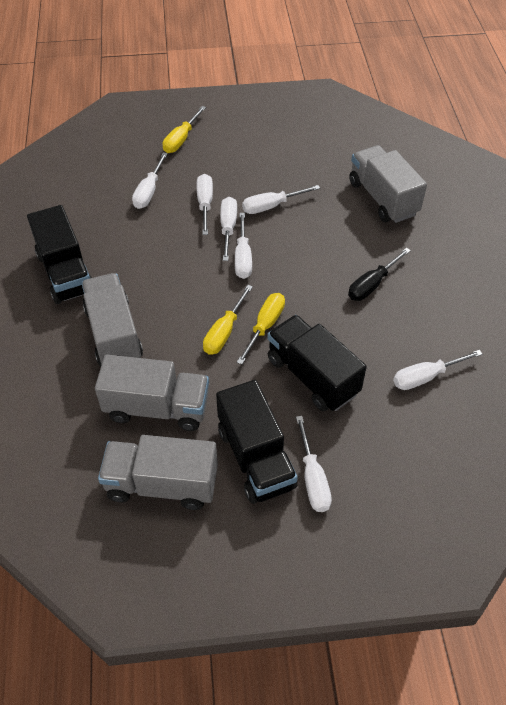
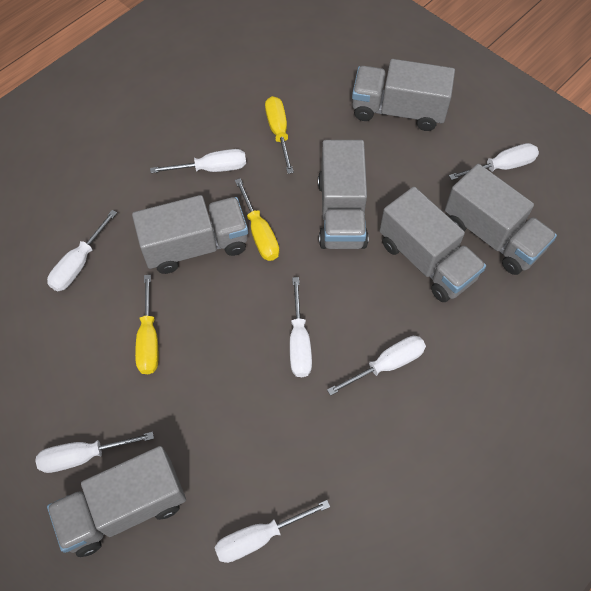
black screwdriver: 1 -> 0
black truck: 3 -> 0
grey truck: 4 -> 6

